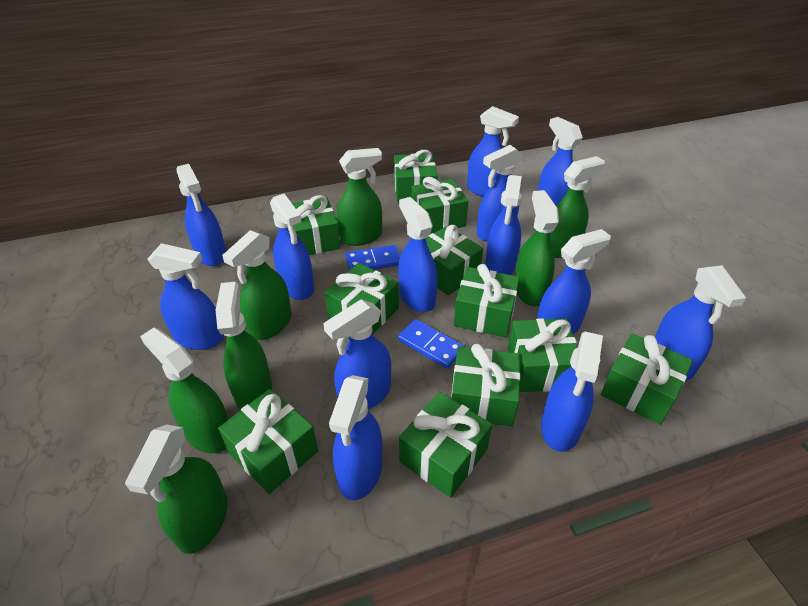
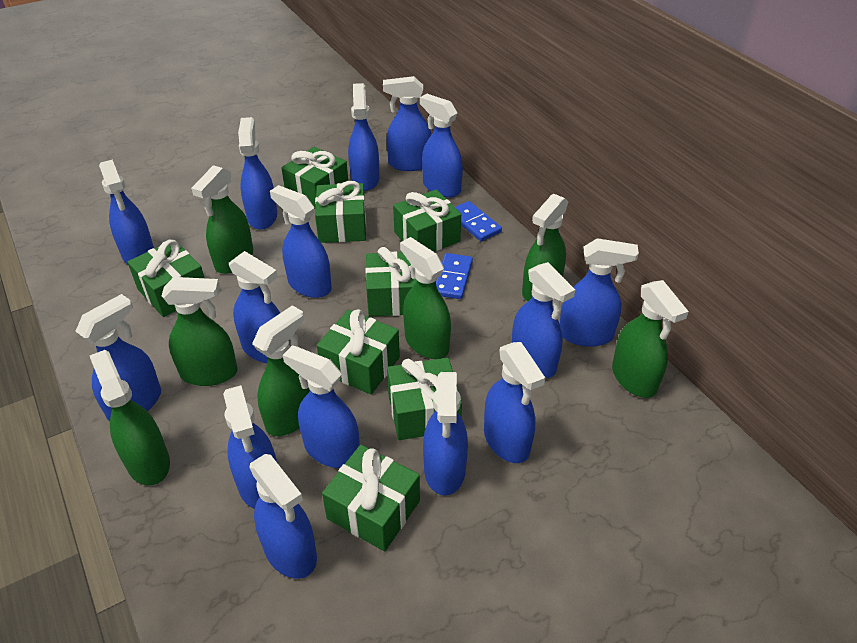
blue spray bottle: 13 -> 15
green gift: 11 -> 8

